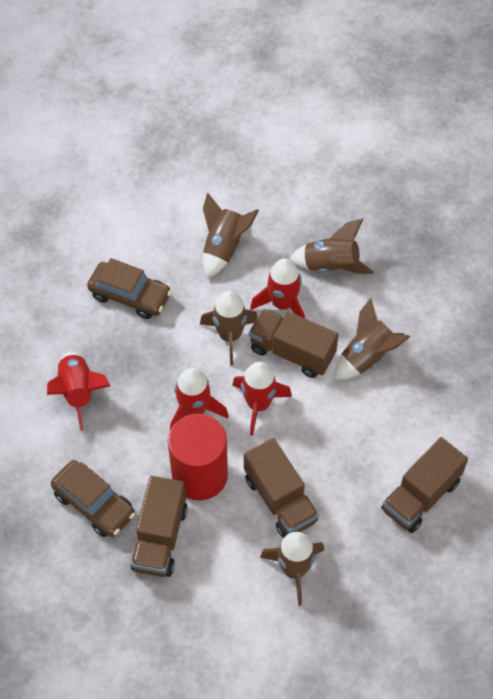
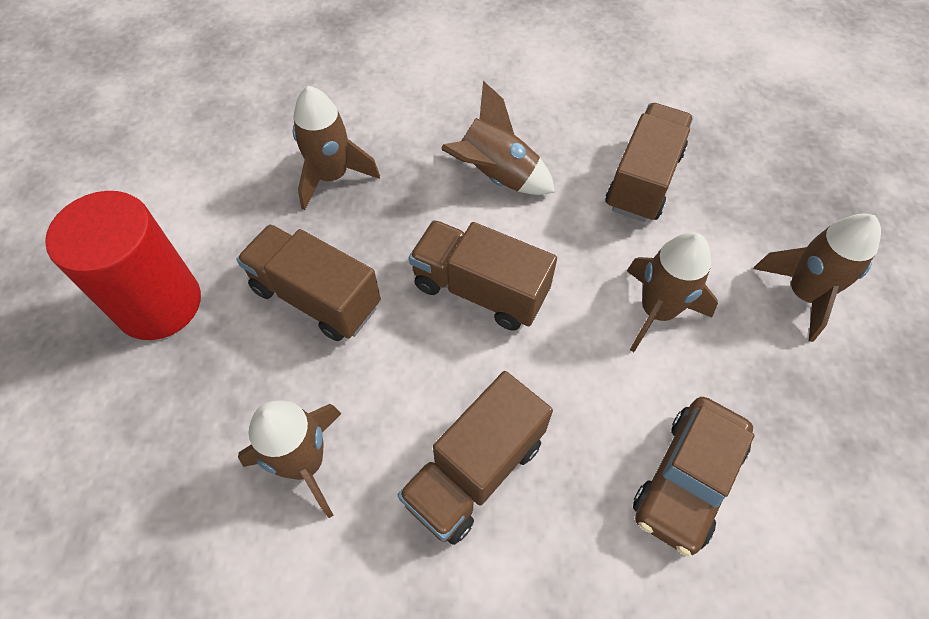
brown car: 2 -> 1
red rocket: 4 -> 0

